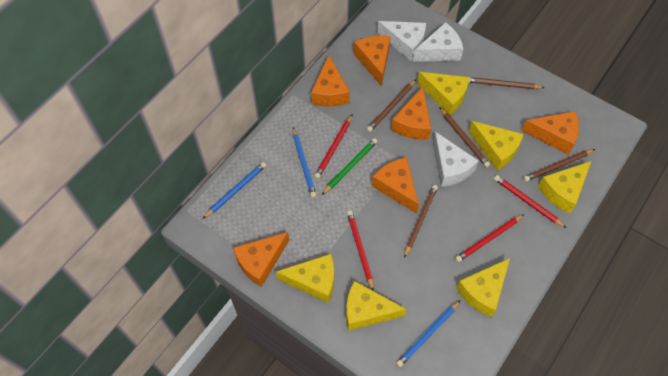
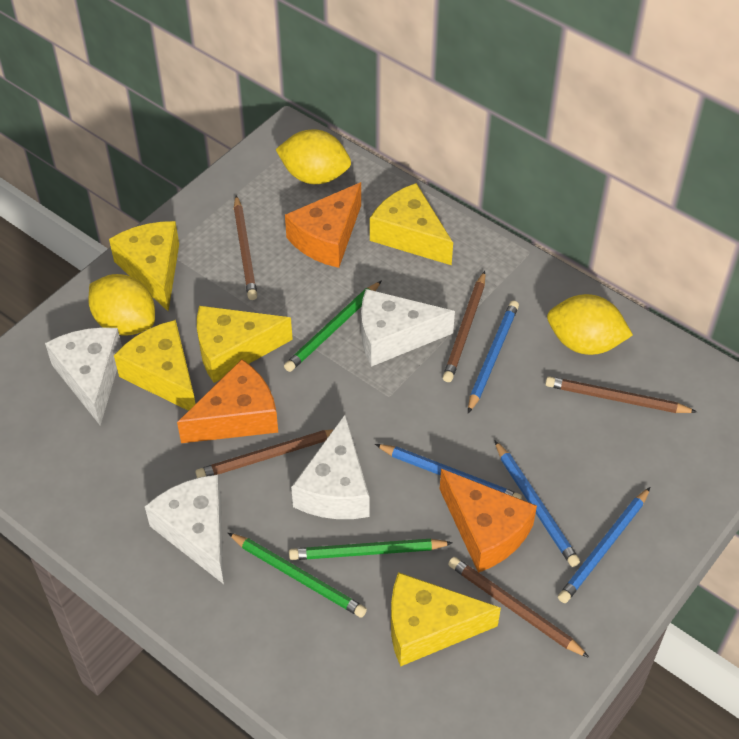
blue pencil: 3 -> 4
green pencil: 1 -> 3
orange cheese: 6 -> 3
red pencil: 4 -> 0
white cheese: 3 -> 4
yellow cheese: 6 -> 5
yellow lemon: 0 -> 3

